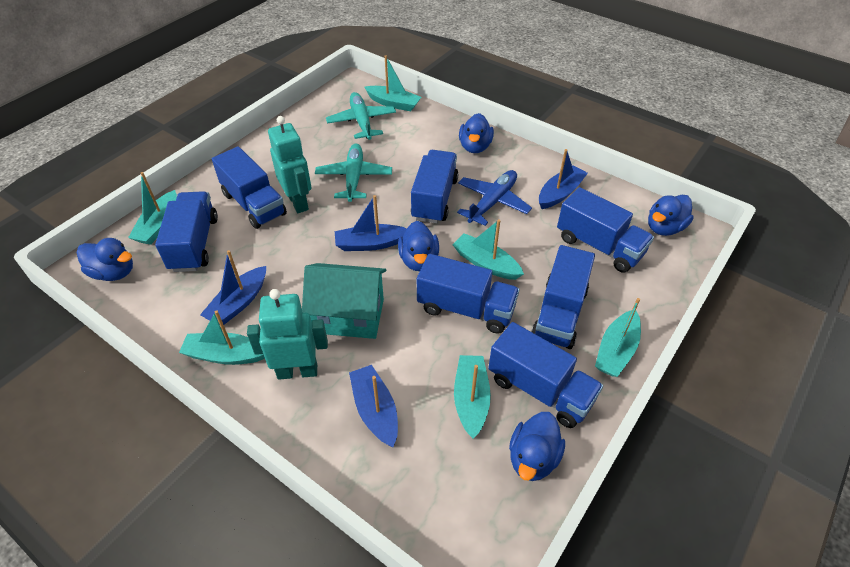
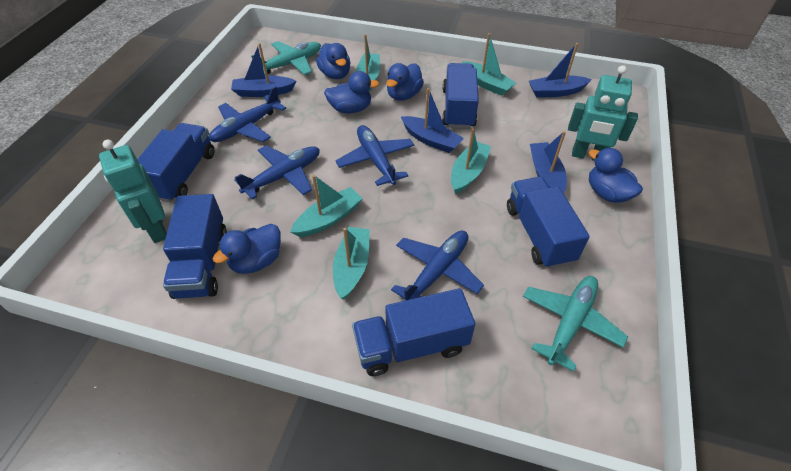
blue plane: 1 -> 4
blue truck: 7 -> 5
turquoise boat: 6 -> 5
turquoise house: 1 -> 0

